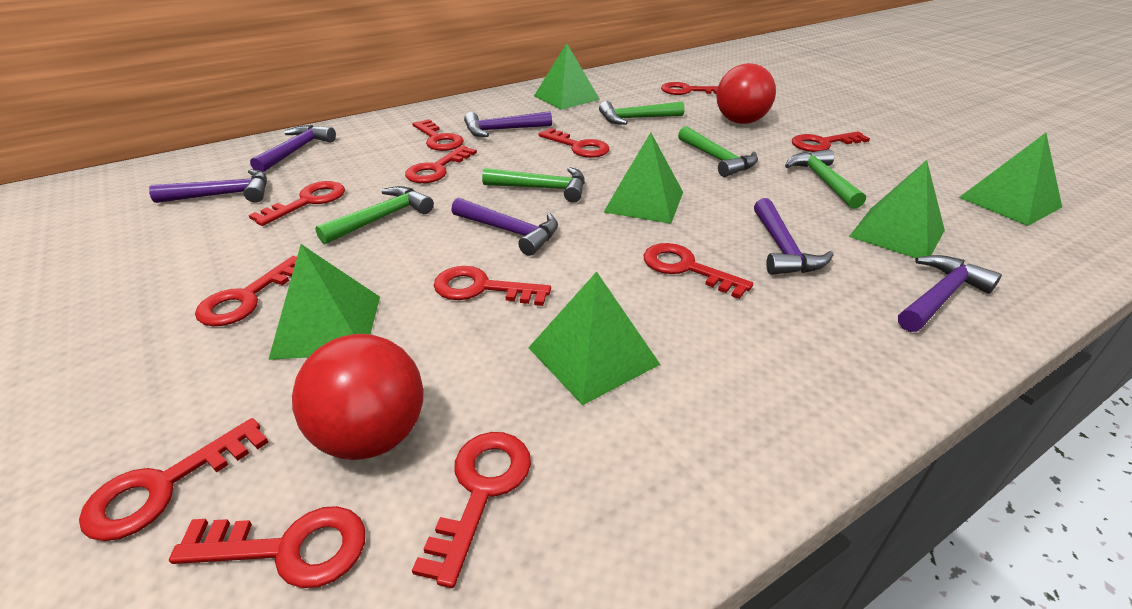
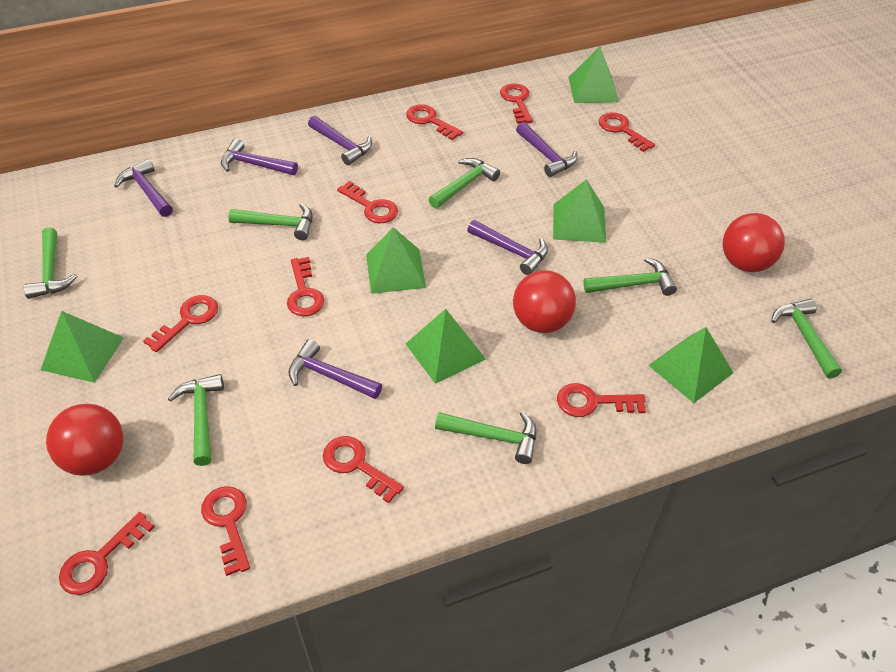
green hammer: 5 -> 7
red ball: 2 -> 3
red key: 12 -> 10

